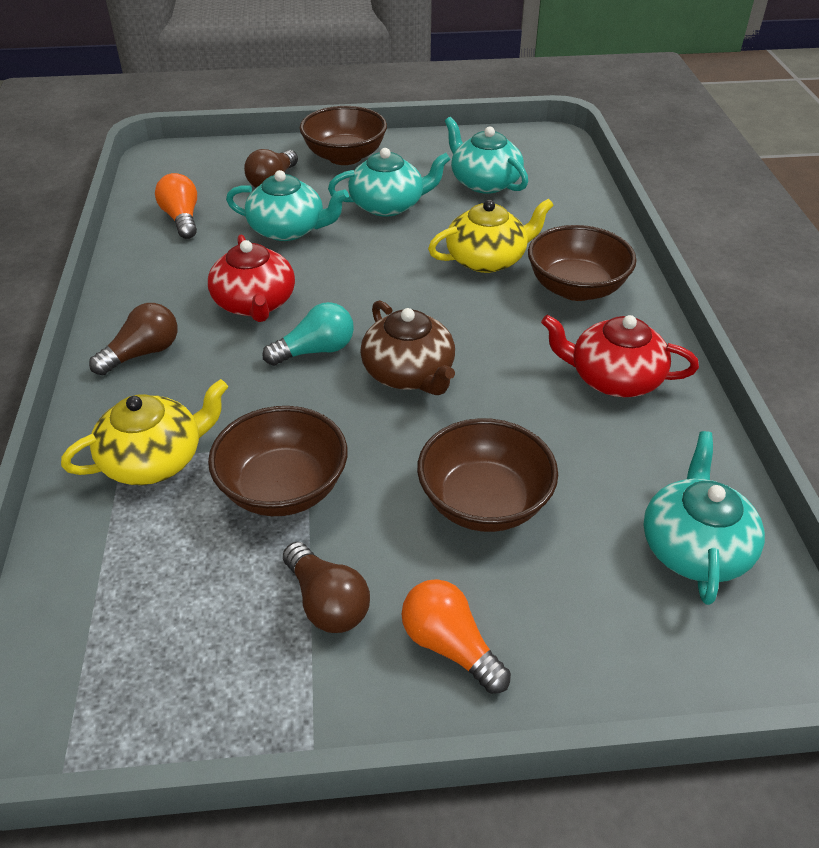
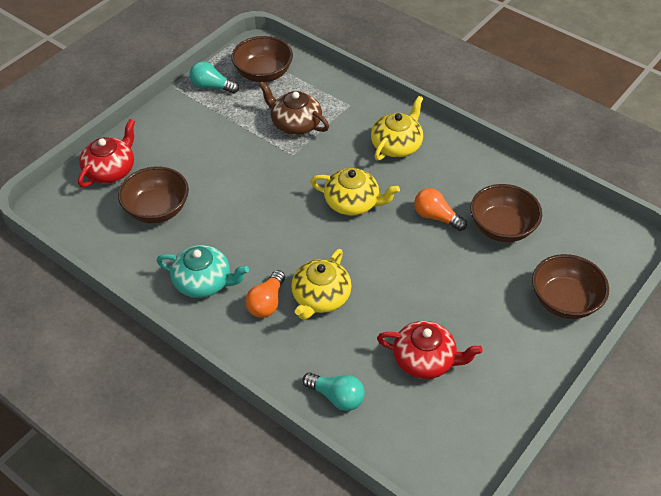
brown light bulb: 3 -> 0
turquoise light bulb: 1 -> 2
turquoise teapot: 4 -> 1
yellow teapot: 2 -> 3

